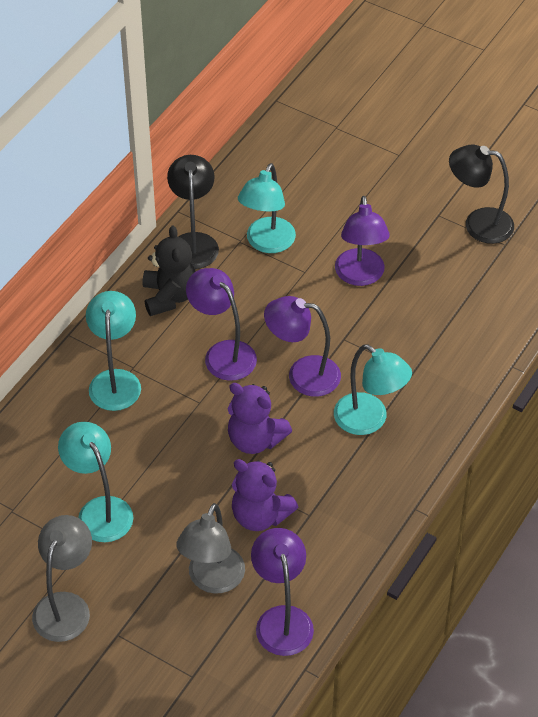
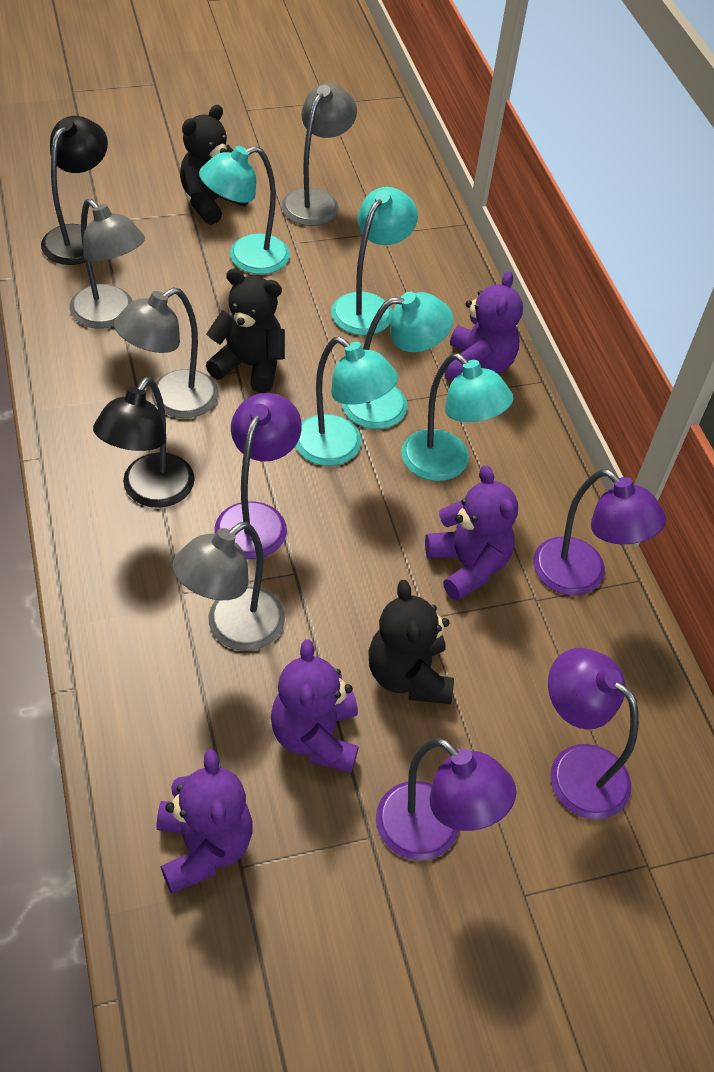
black teddy bear: 1 -> 3
grey lamp: 2 -> 4
purple teddy bear: 2 -> 4
turquoise lamp: 4 -> 5

